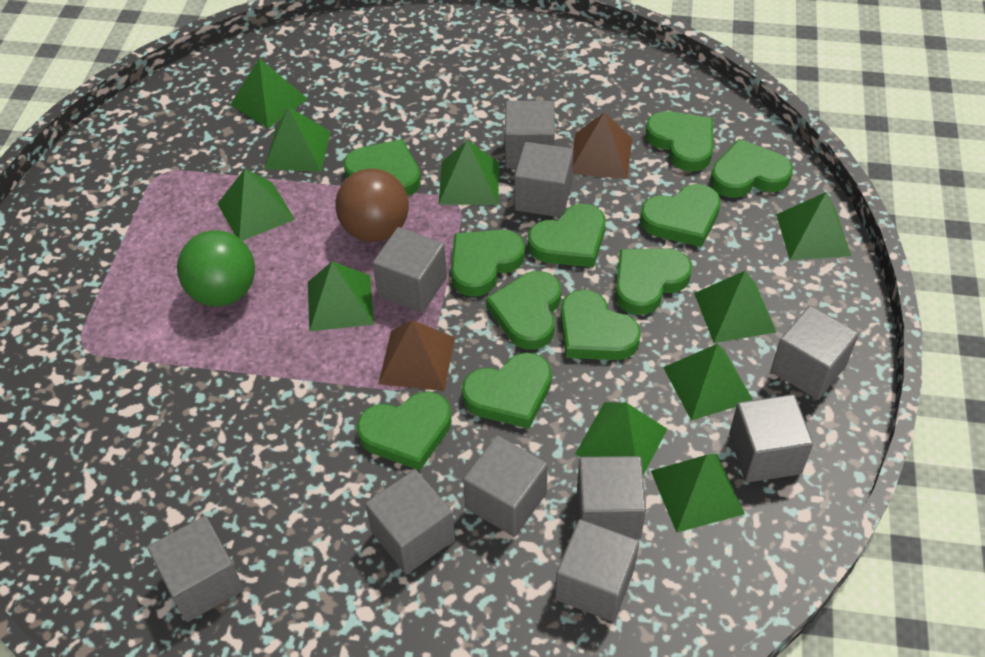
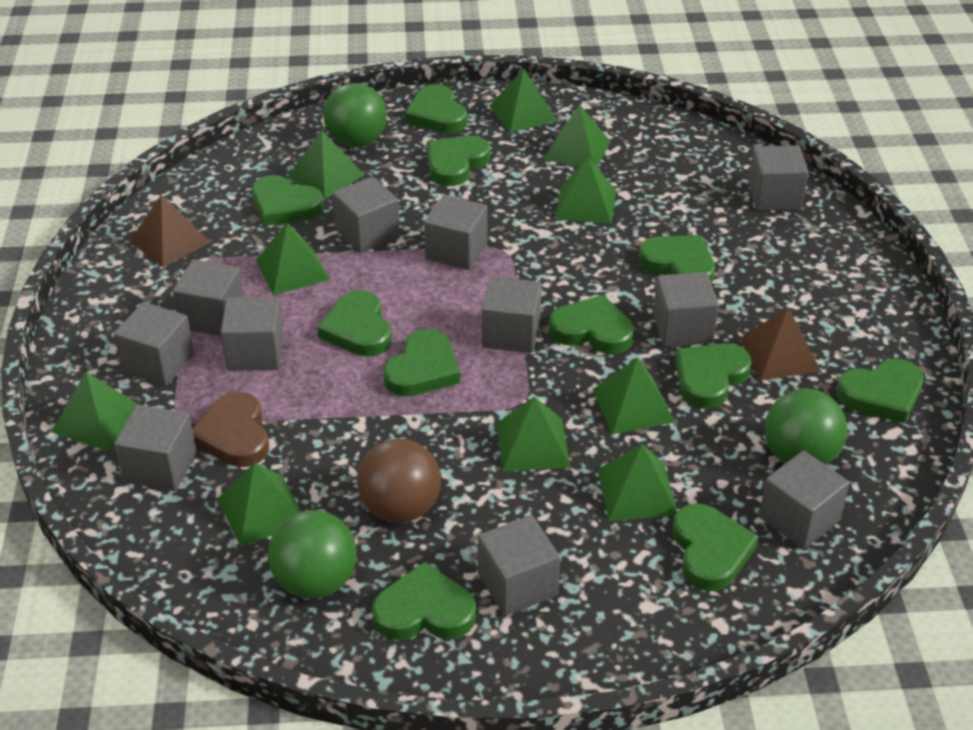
brown heart: 0 -> 1
green ball: 1 -> 3
grey cube: 10 -> 11

